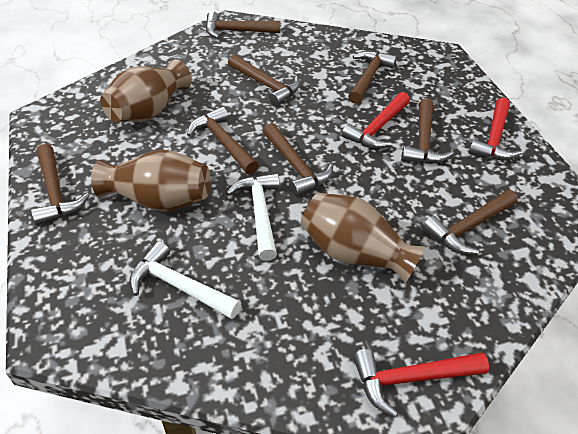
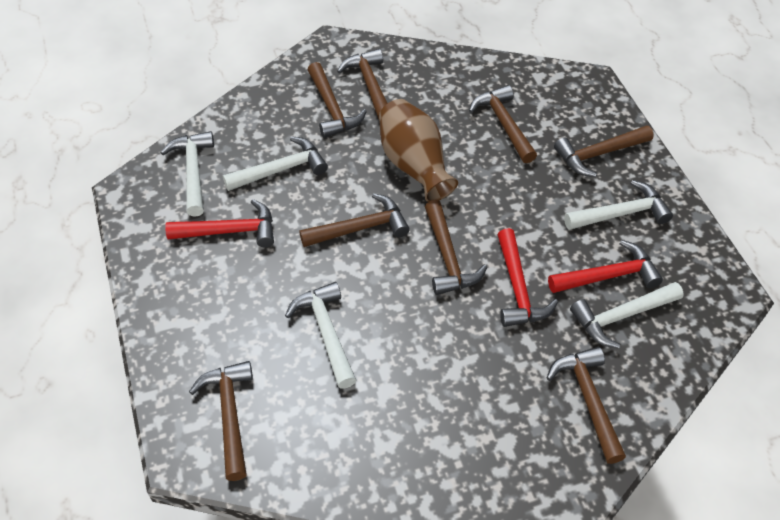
brown vase: 3 -> 1
white hammer: 2 -> 5

